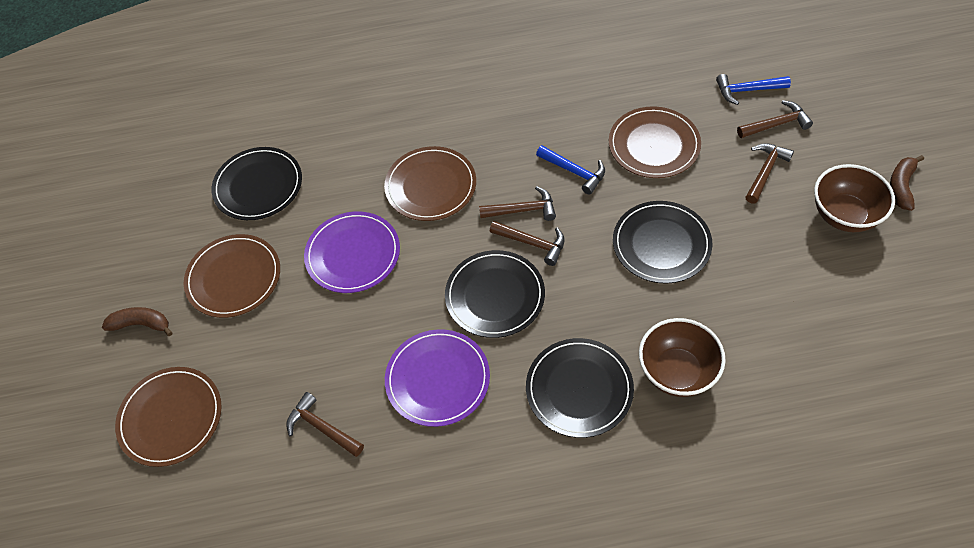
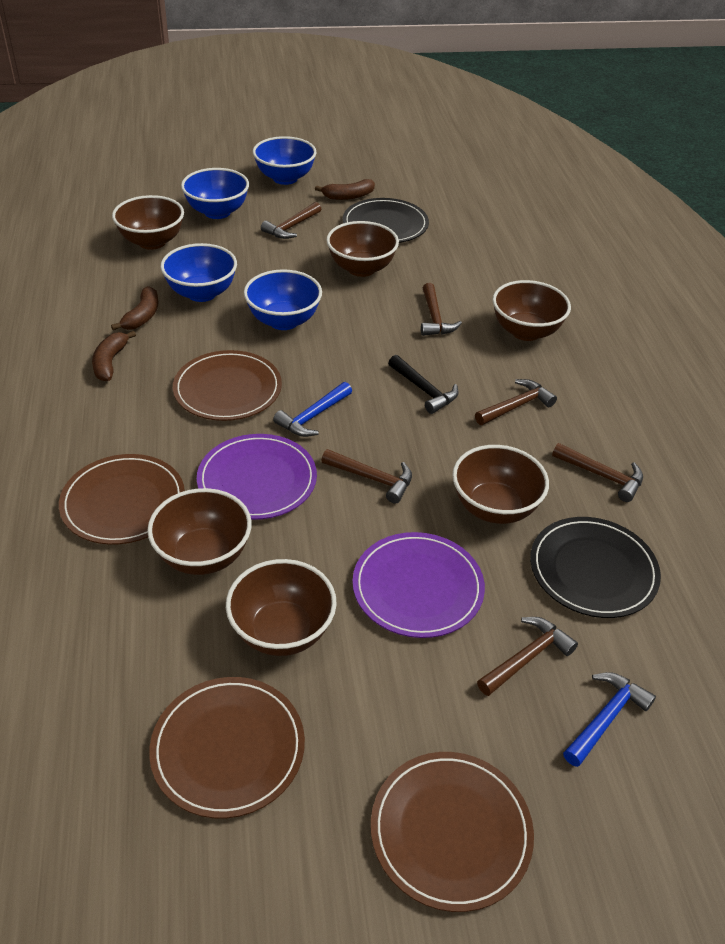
black hammer: 0 -> 1
black plate: 4 -> 2
blue bowl: 0 -> 4
brown banana: 2 -> 3
brown bowl: 2 -> 6
brown hammer: 5 -> 6

